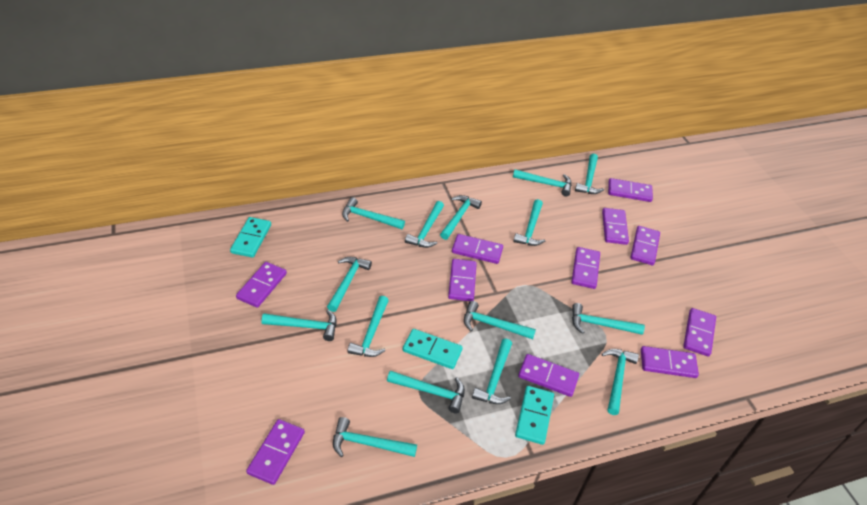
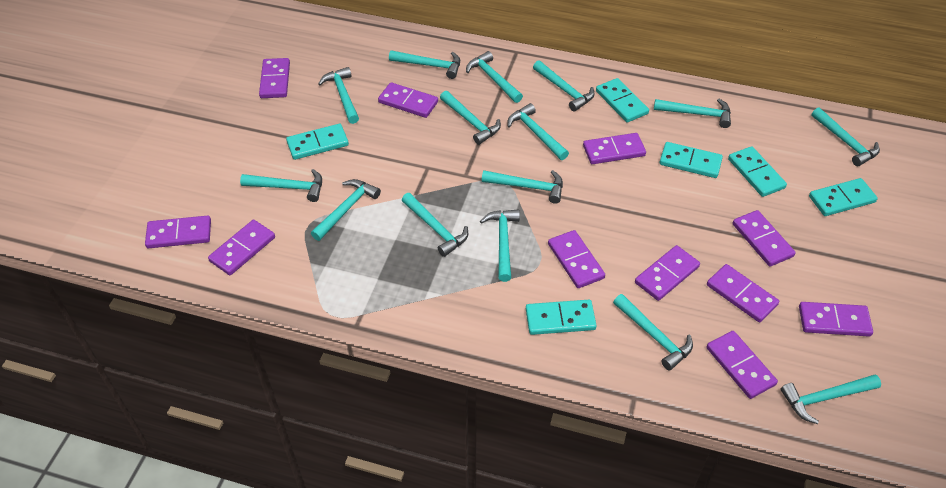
turquoise domino: 3 -> 6

